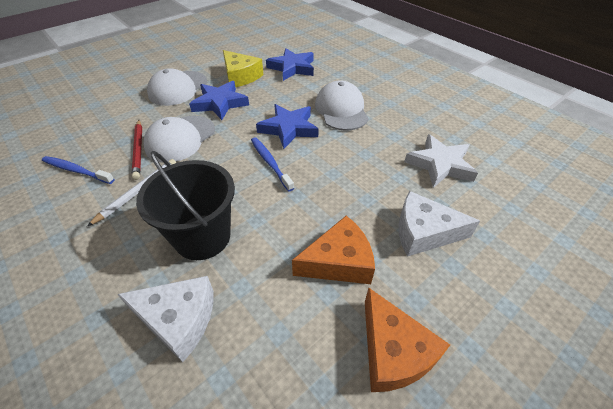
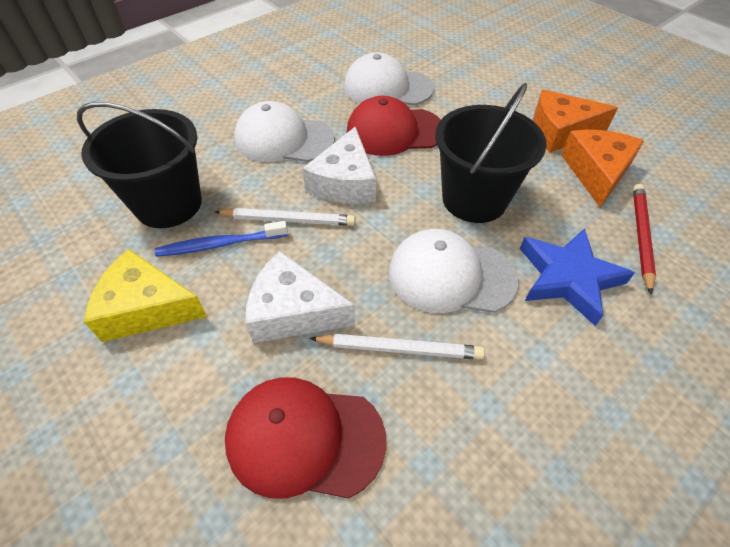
black bucket: 1 -> 2
blue star: 3 -> 1
blue toothbrush: 2 -> 1
red cap: 0 -> 2
white pencil: 1 -> 2
white star: 1 -> 0

